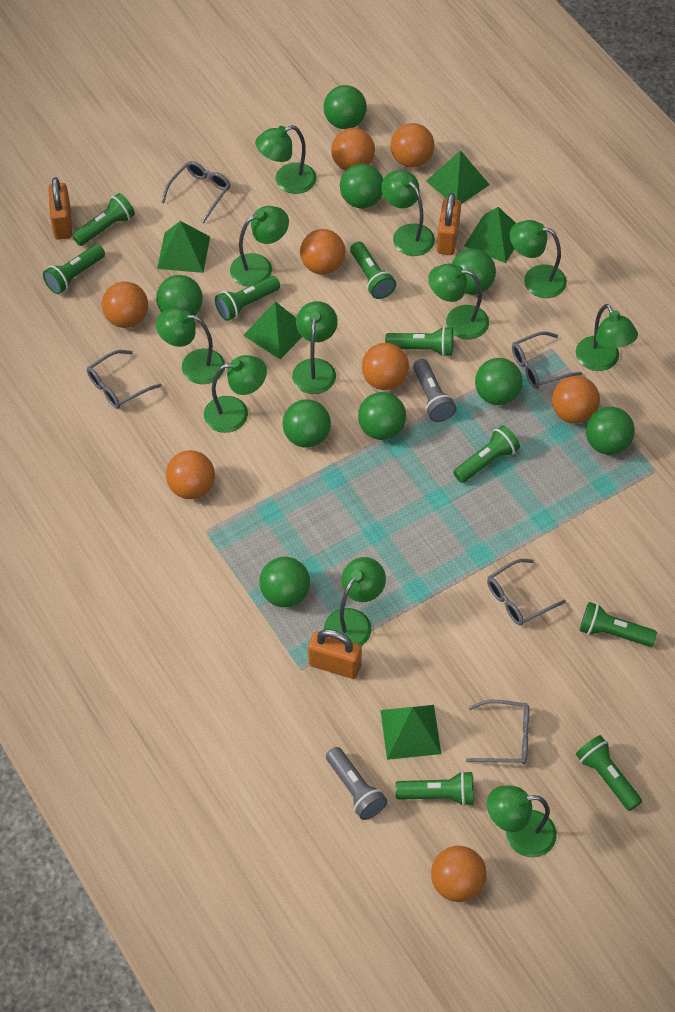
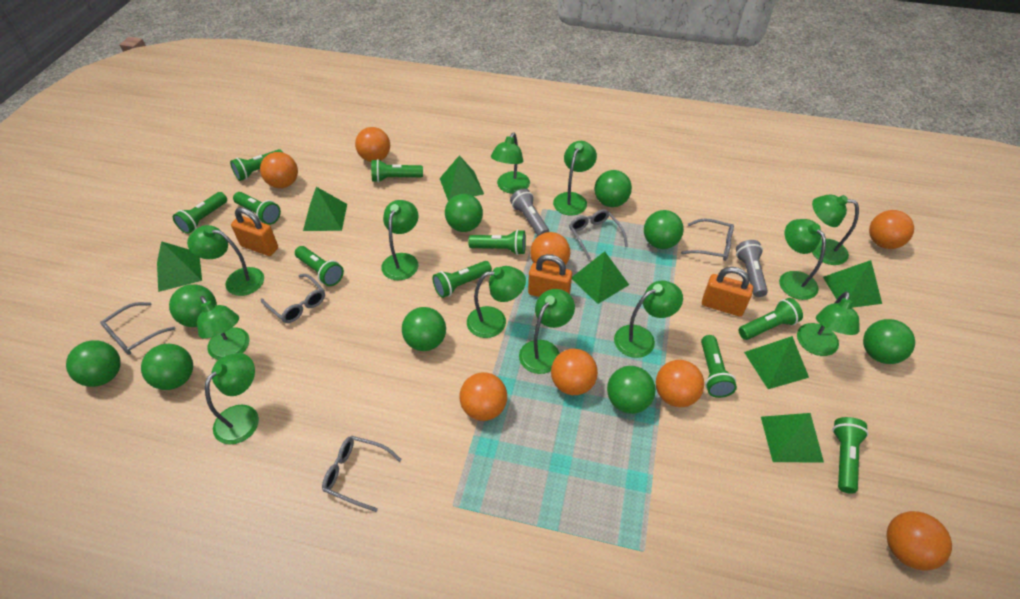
green flashlight: 9 -> 10
green lamp: 11 -> 12
green pyramid: 5 -> 7

